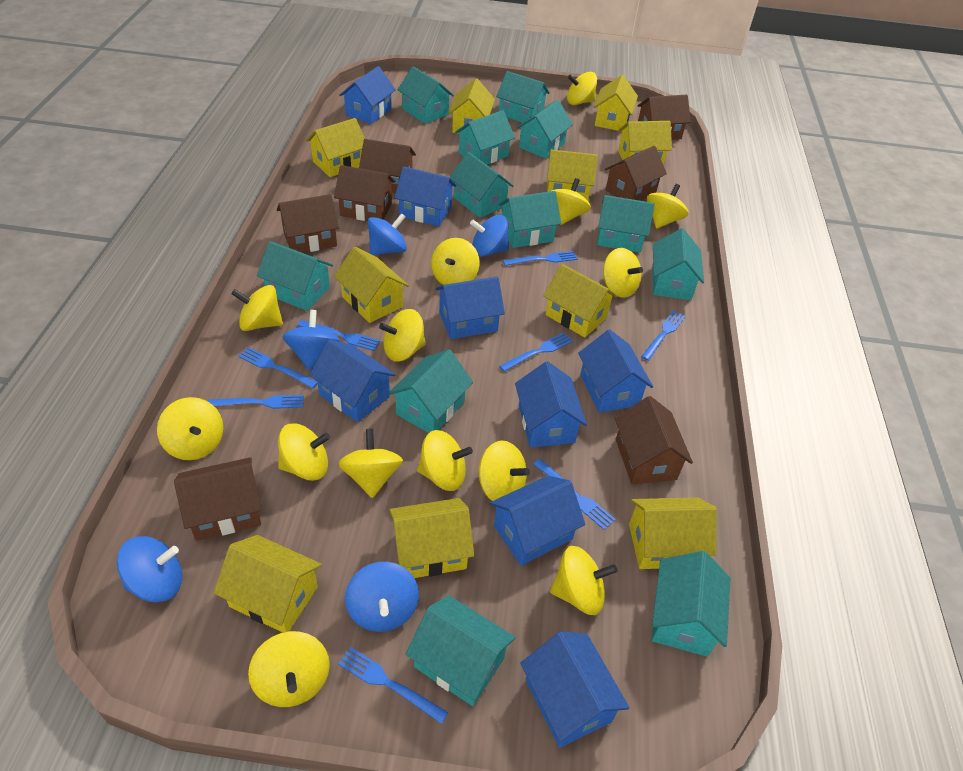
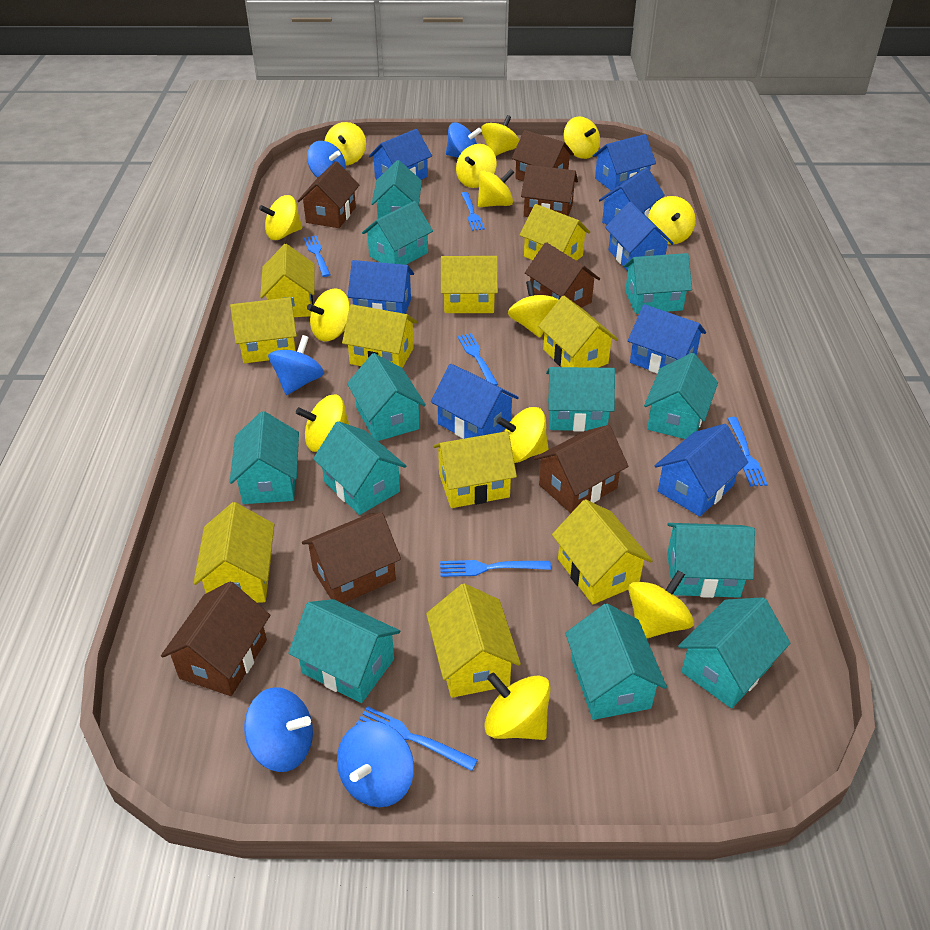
blue fork: 8 -> 6
yellow spinning top: 14 -> 13

